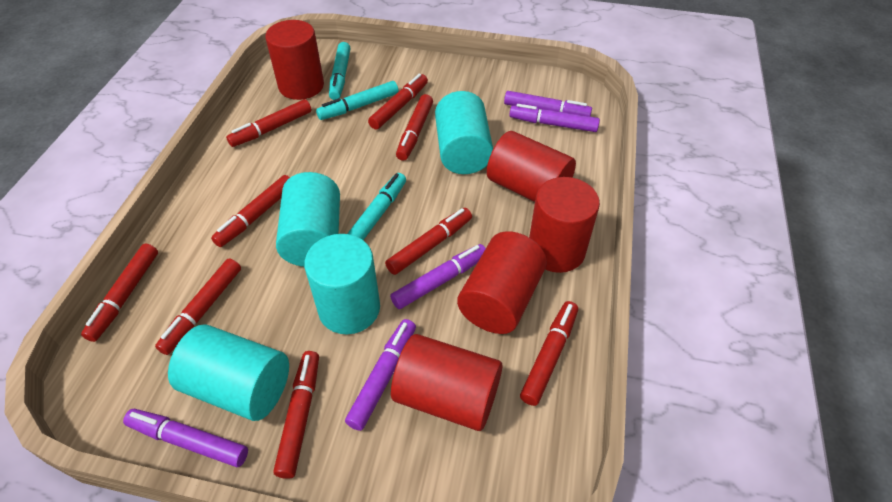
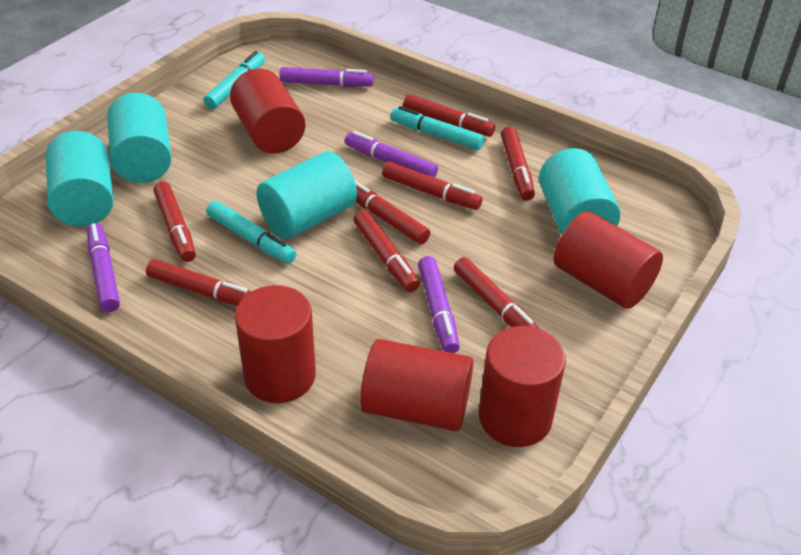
purple marker: 5 -> 4
red marker: 9 -> 8

